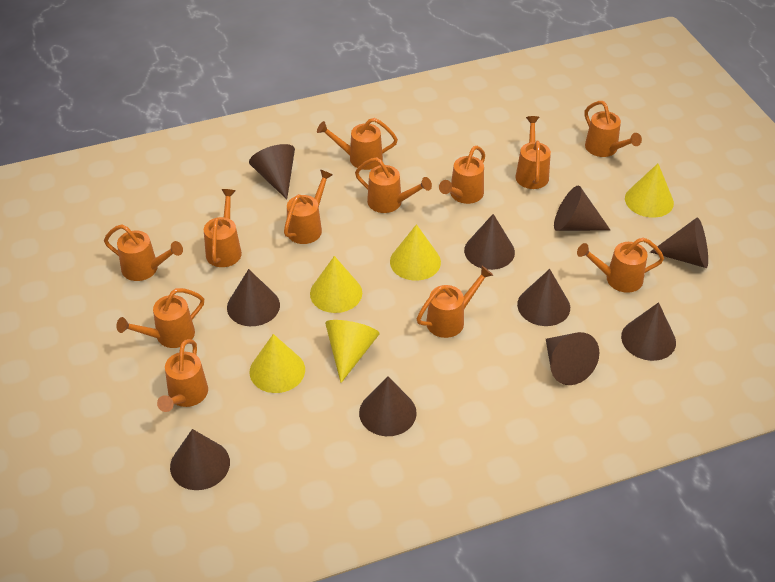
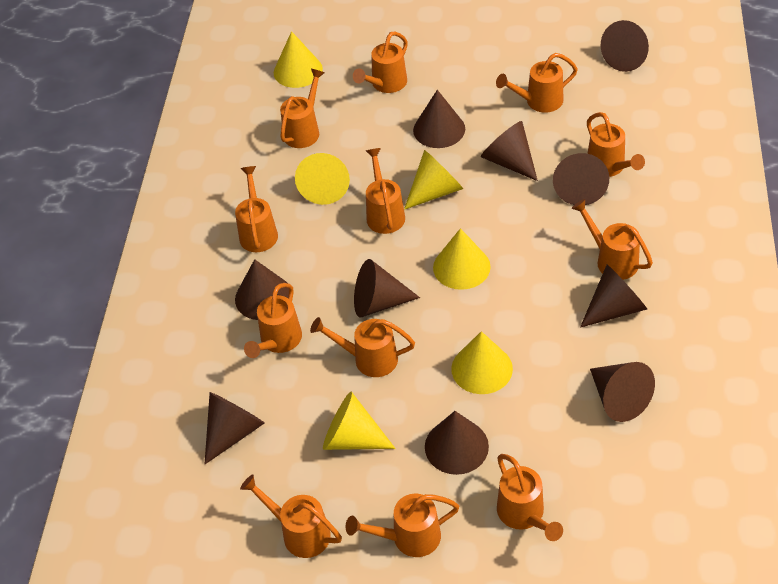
yellow cone: 5 -> 6

